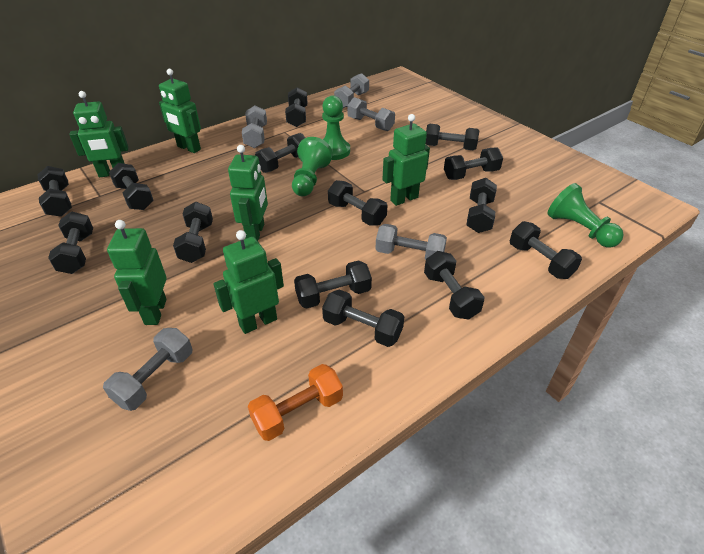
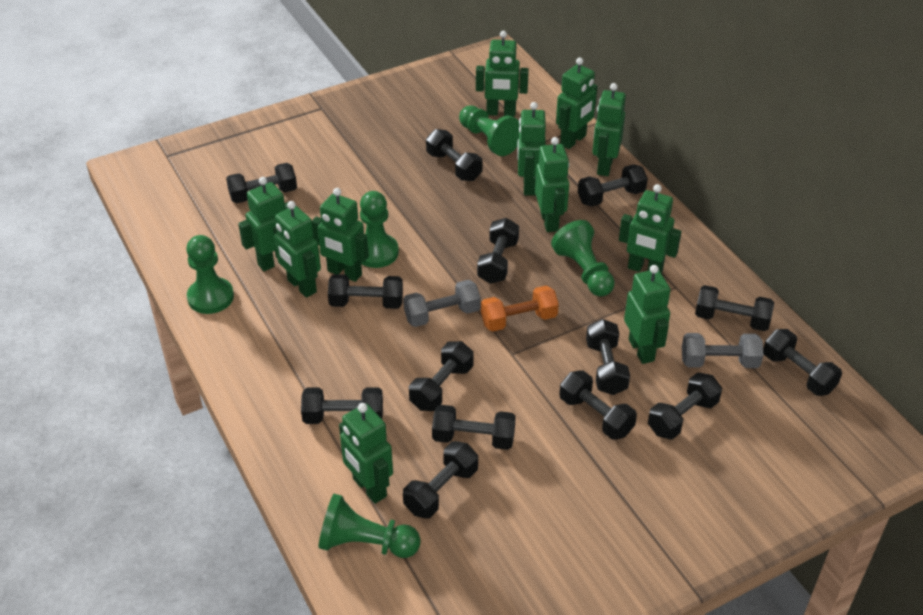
green pawn: 3 -> 5
green robot: 6 -> 11
grey dumbbell: 5 -> 2

